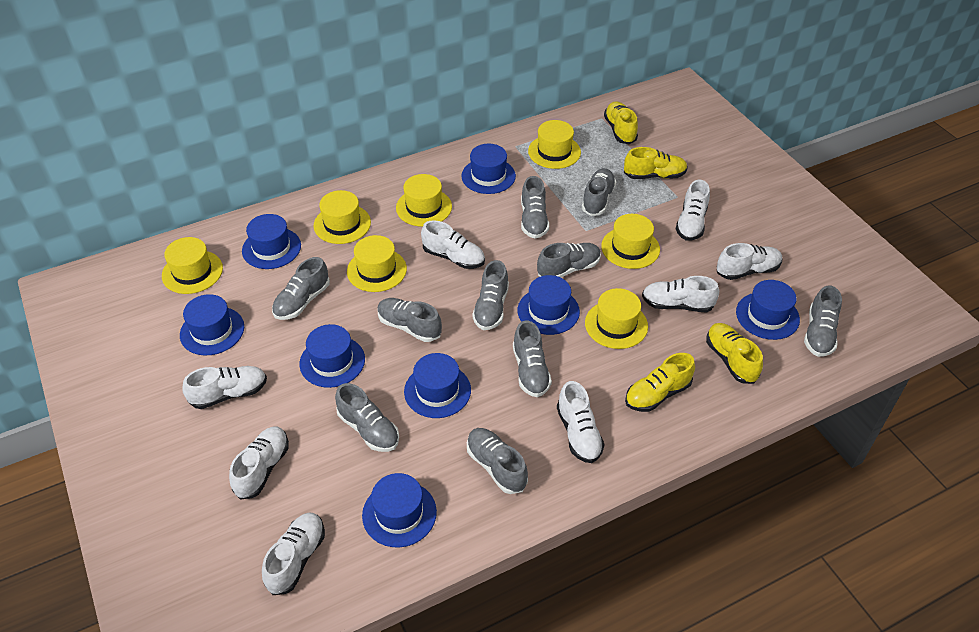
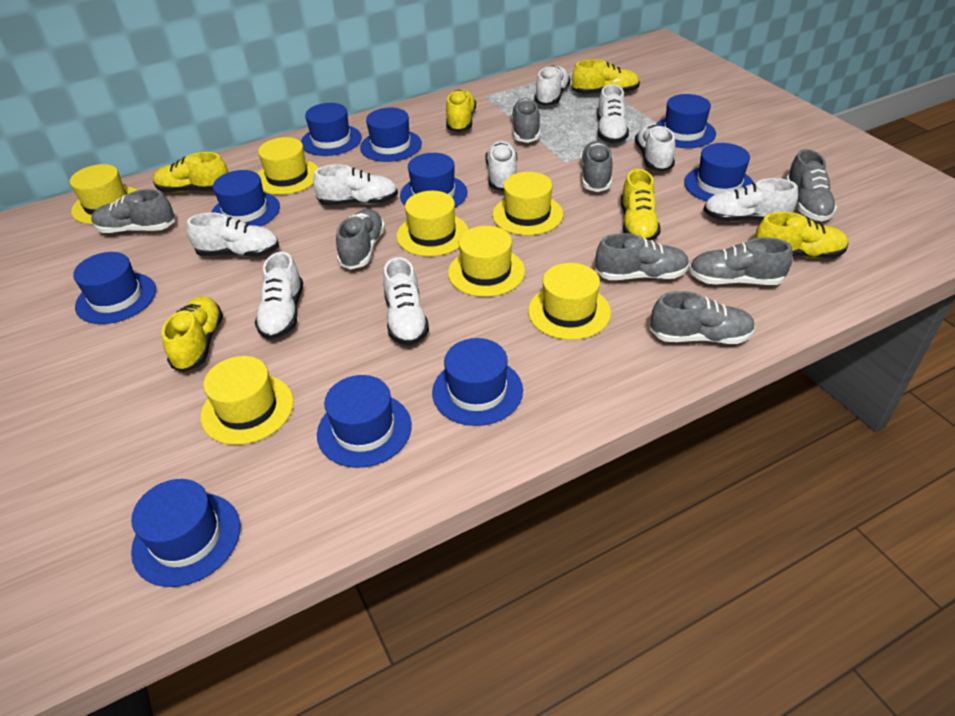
blue hat: 8 -> 10
grey shoe: 10 -> 8
white shoe: 8 -> 9
yellow shoe: 4 -> 6

